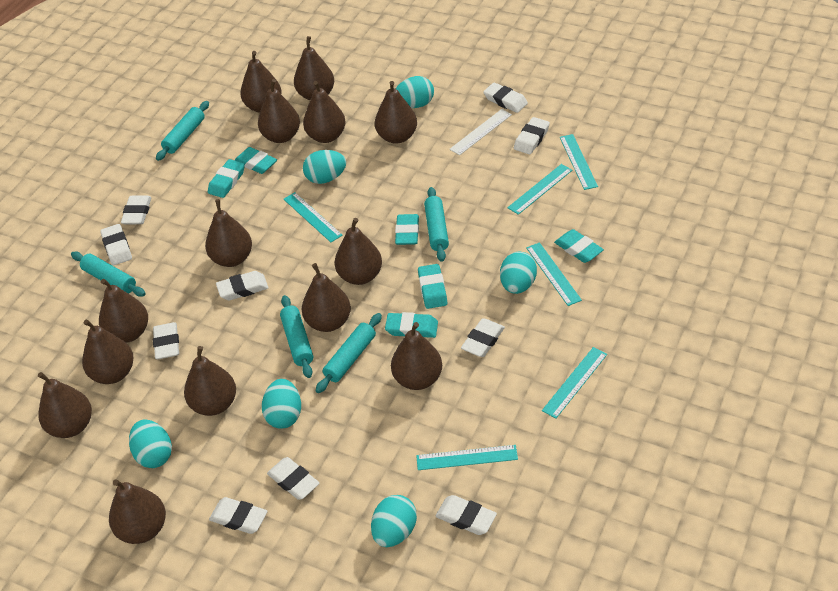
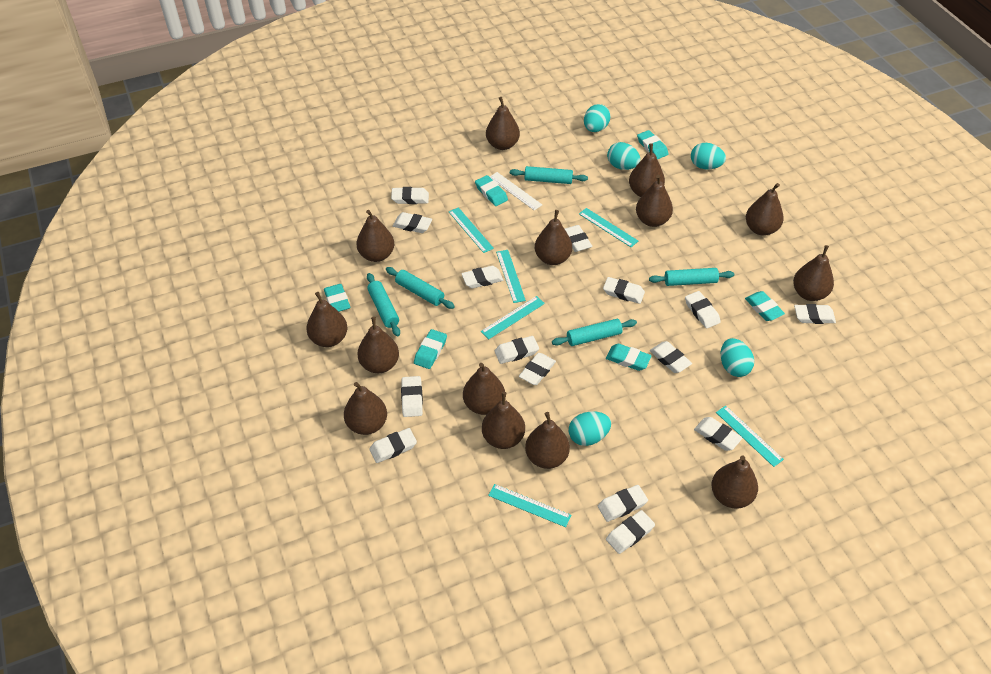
turquoise egg: 6 -> 5
white eraser: 10 -> 15

